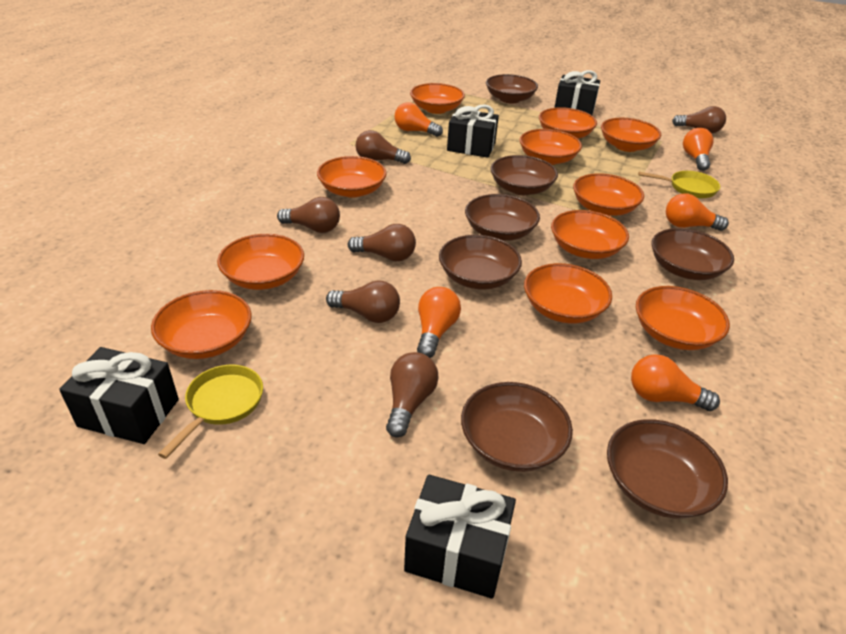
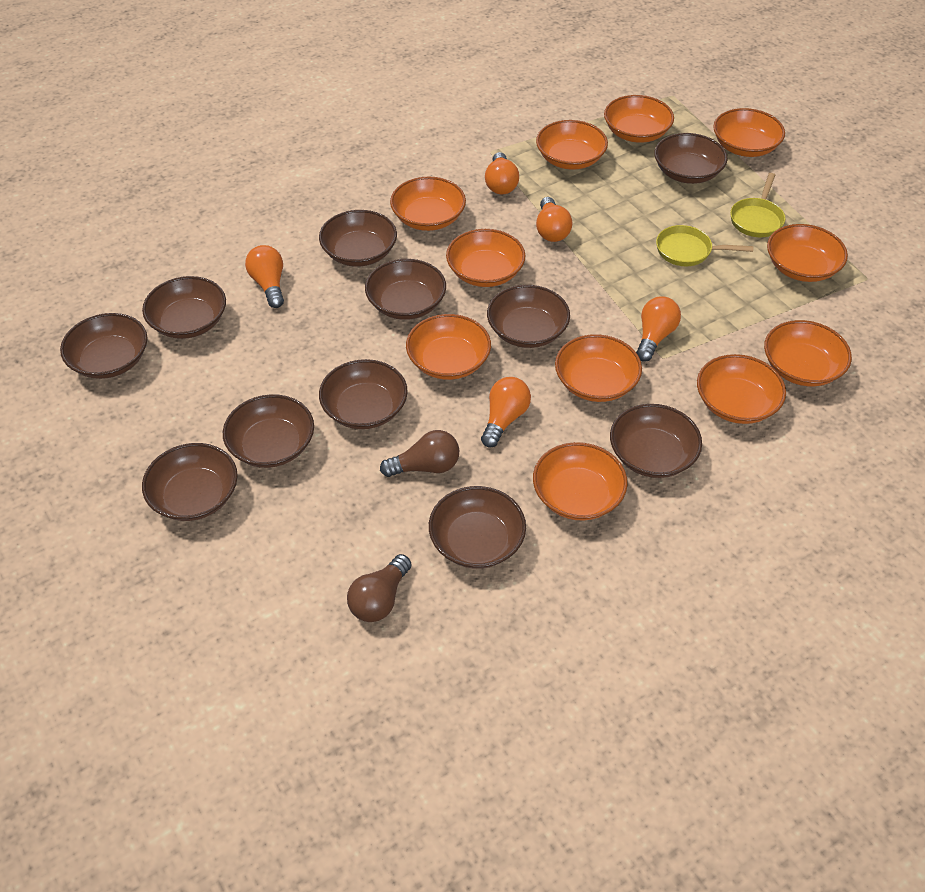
black gift: 4 -> 0
brown bowl: 7 -> 11
brown light bulb: 6 -> 2

